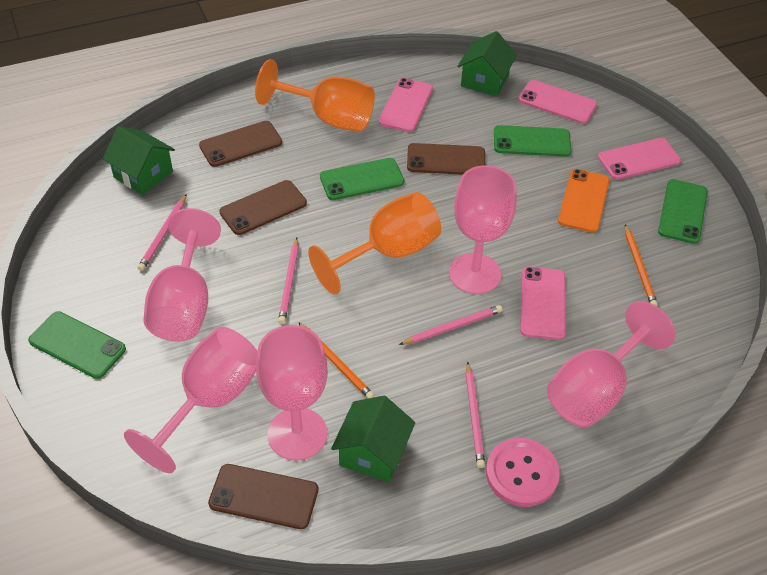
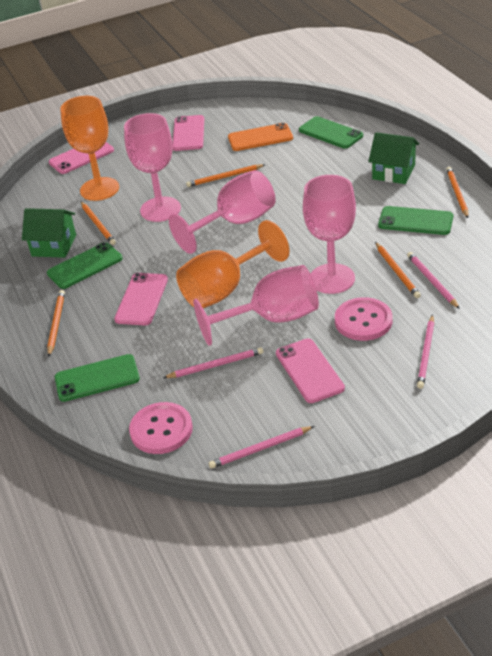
brown phone: 4 -> 0
green house: 3 -> 2
orange pencil: 2 -> 5
pink button: 1 -> 2
pink goblet: 5 -> 4

